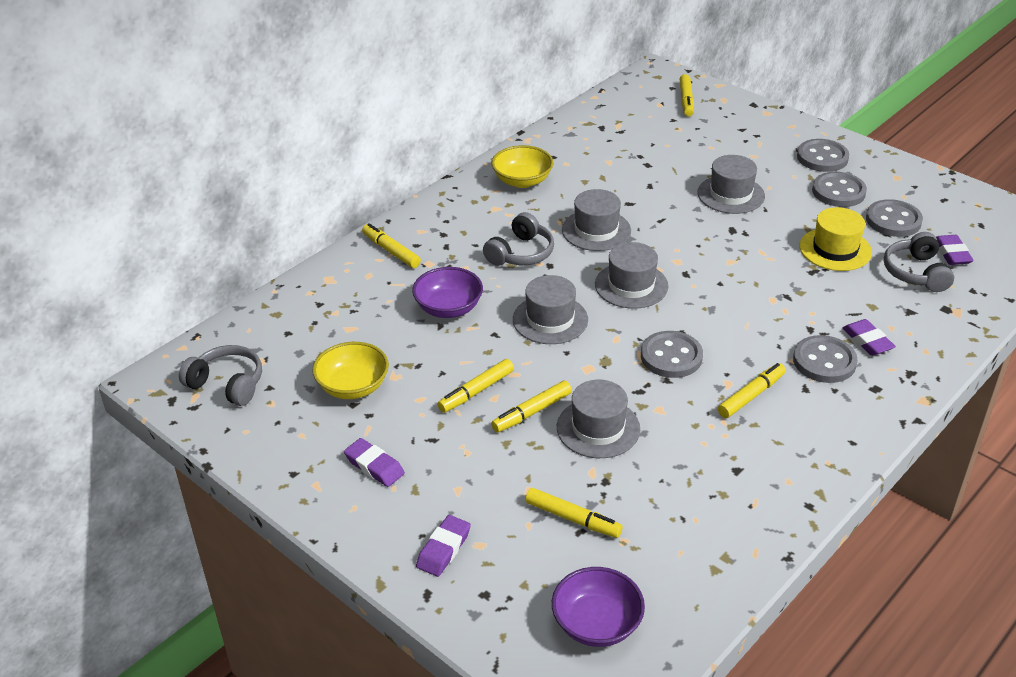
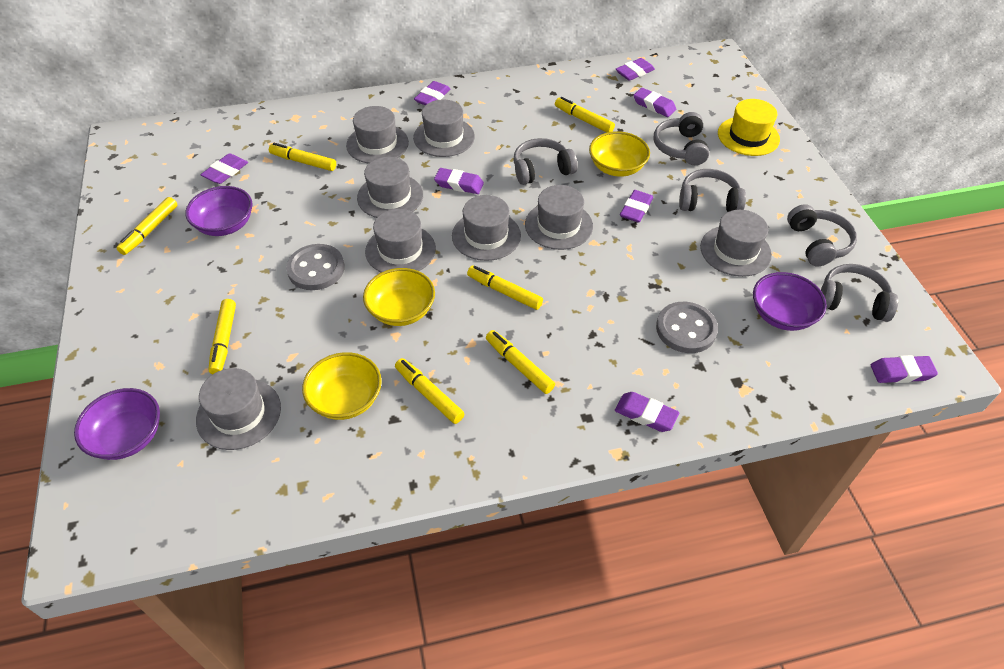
grey button: 5 -> 2
grey hat: 5 -> 8
grey headphones: 3 -> 5
purple bowl: 2 -> 3
purple eraser: 4 -> 8
yellow bowl: 2 -> 3
yellow marker: 6 -> 7

